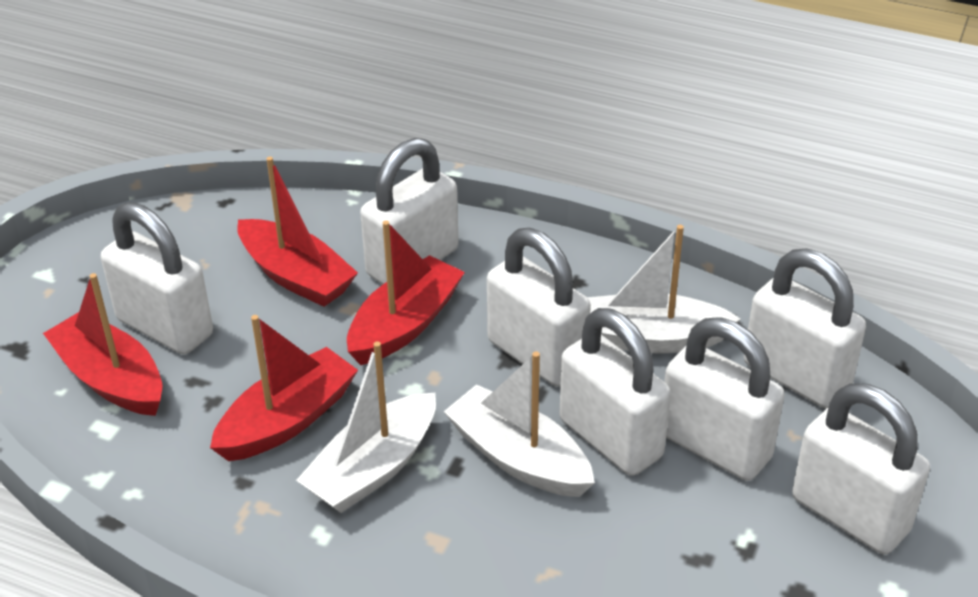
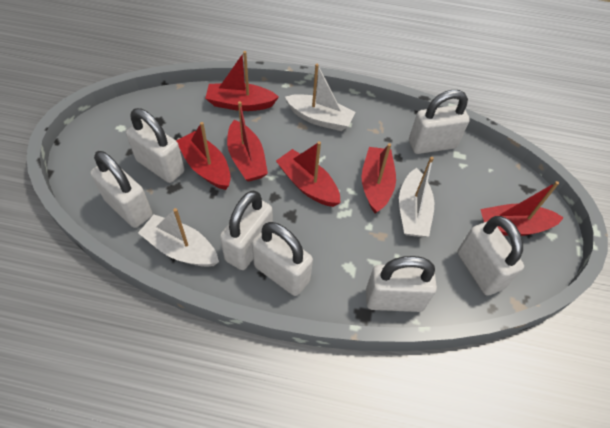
red boat: 4 -> 6

